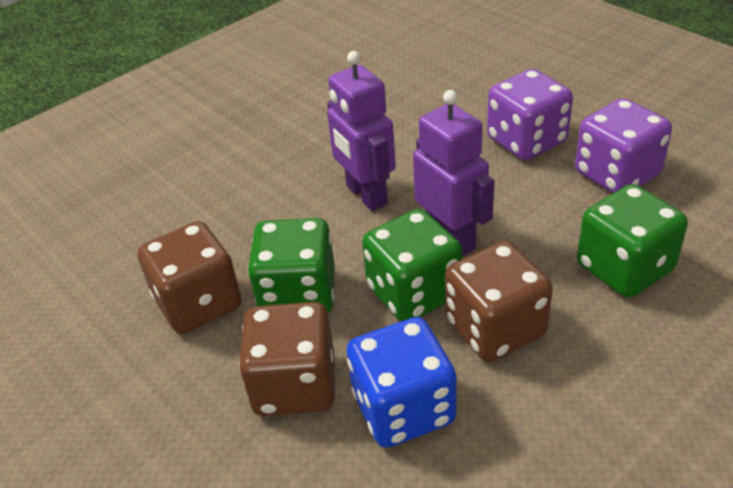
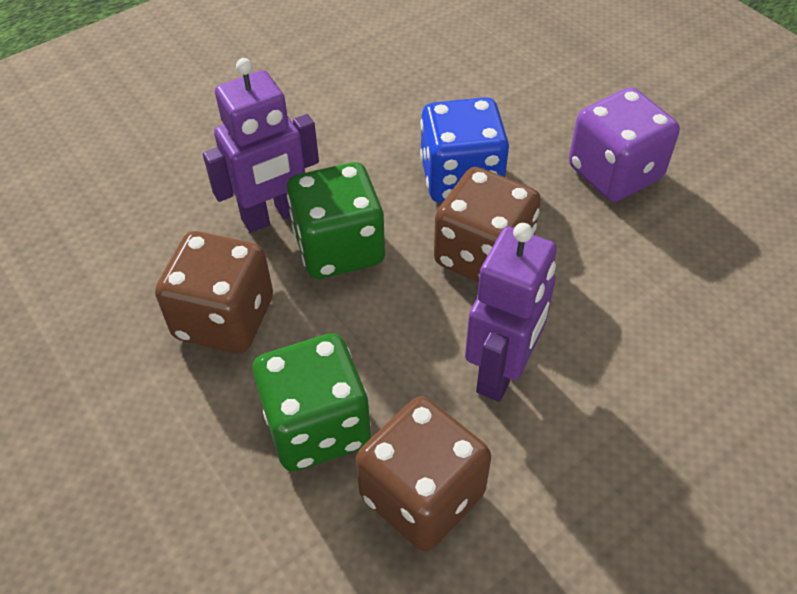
green dice: 3 -> 2
purple dice: 2 -> 1

